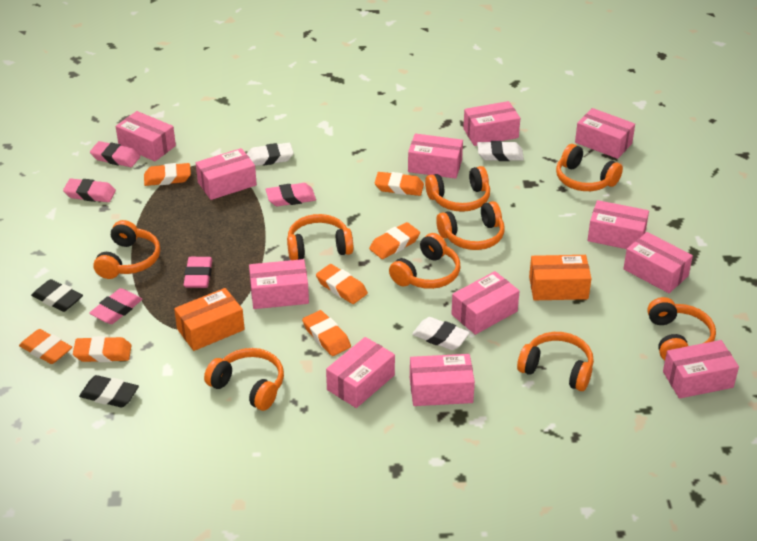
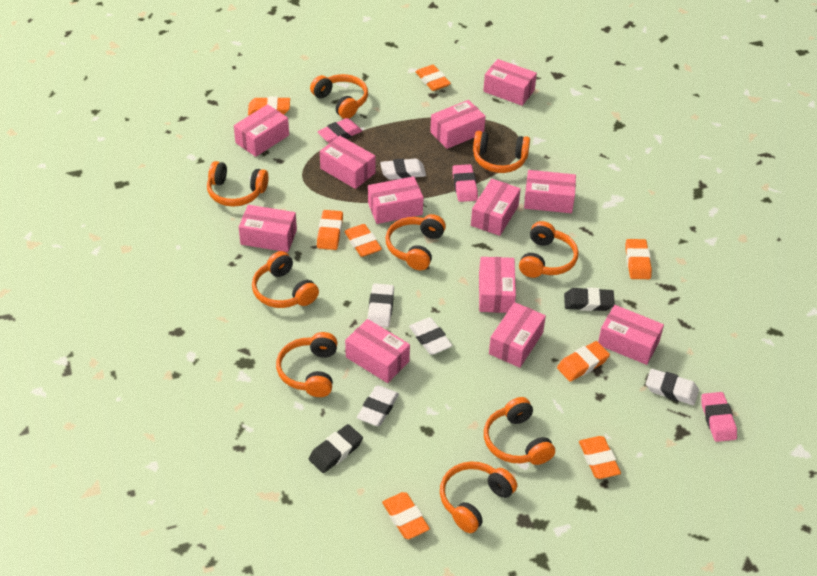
orange box: 2 -> 0
orange eraser: 7 -> 8
pink eraser: 5 -> 3
white eraser: 3 -> 5

